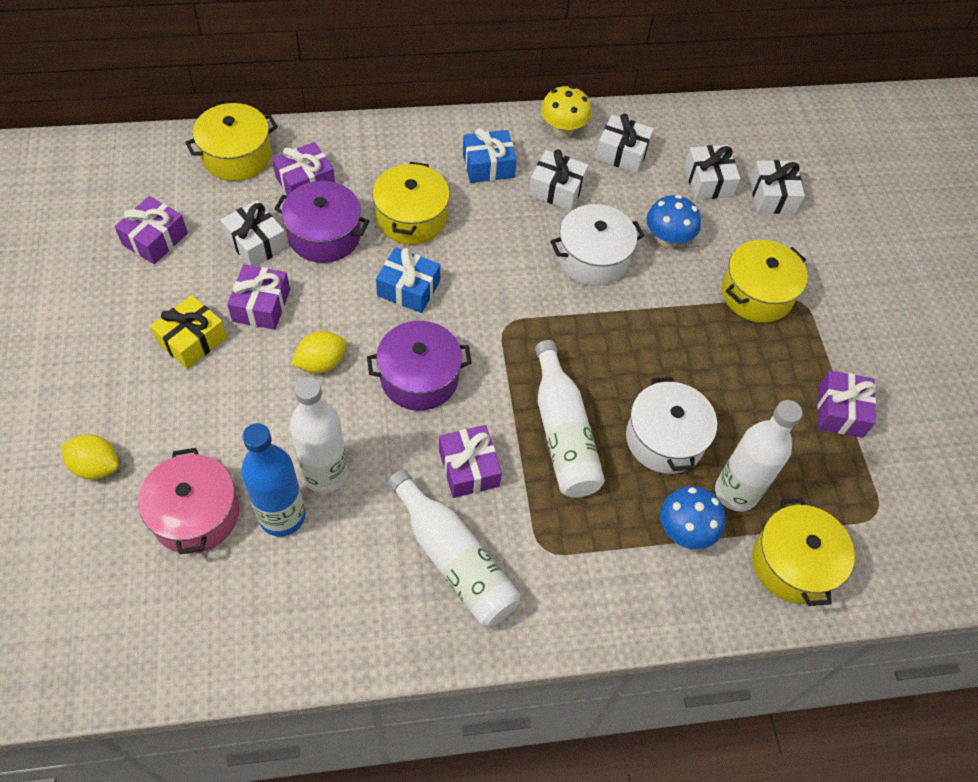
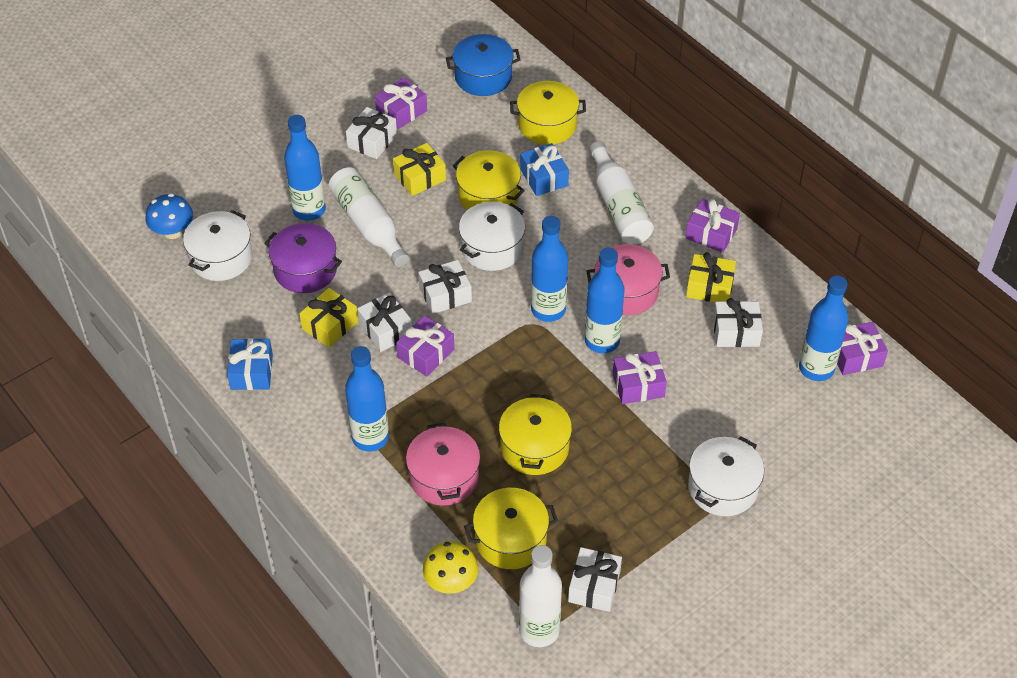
blue bottle: 1 -> 5
blue mushroom: 2 -> 1
blue pot: 0 -> 1
pink pot: 1 -> 2
purple pot: 2 -> 1
white bottle: 4 -> 3
white pot: 2 -> 3
yellow gift: 1 -> 3
yellow lemon: 2 -> 0

